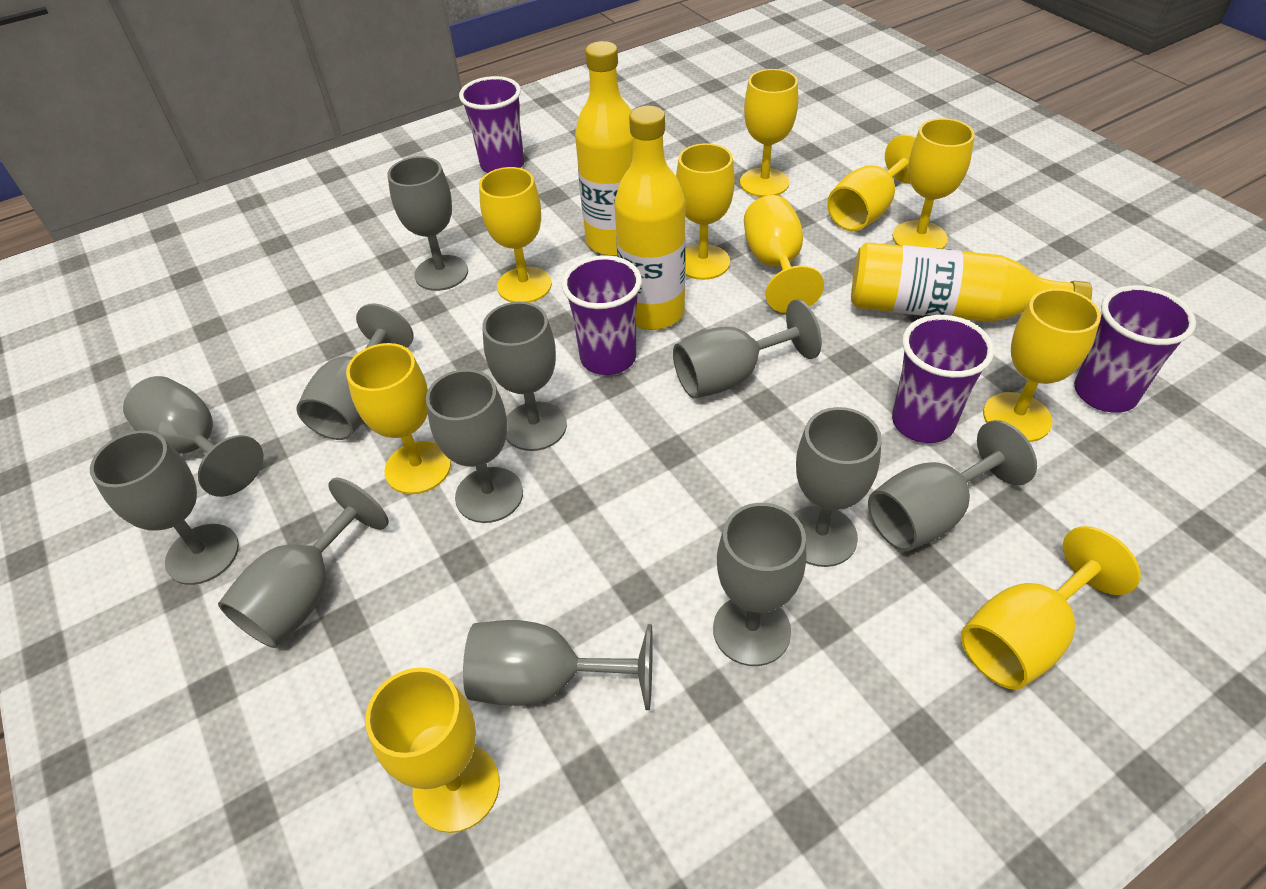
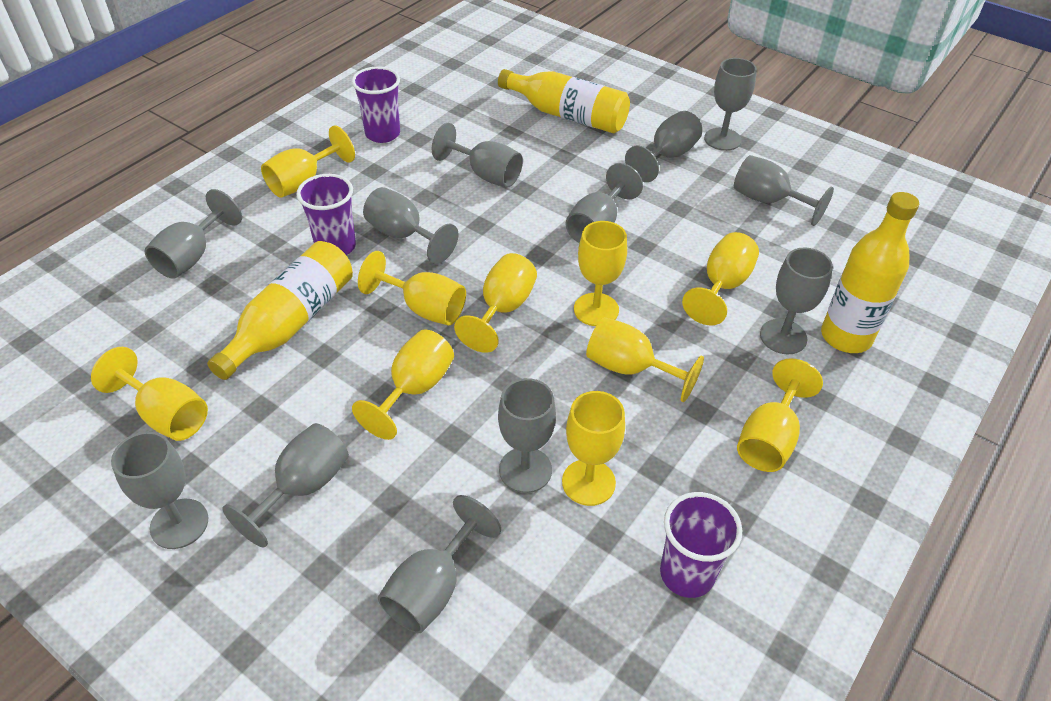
purple cup: 4 -> 3

